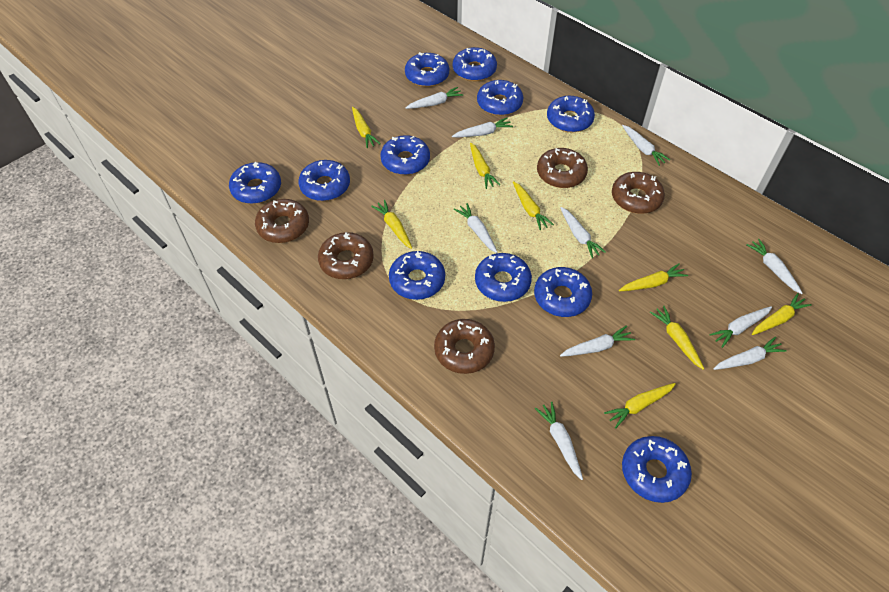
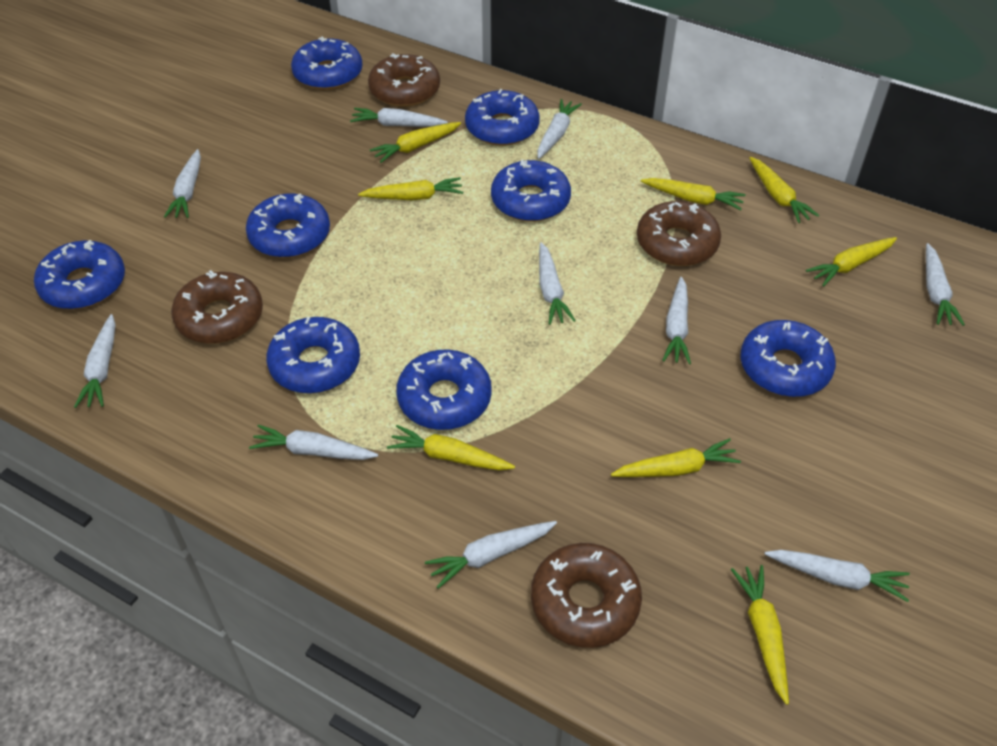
blue donut: 11 -> 8
brown donut: 5 -> 4

